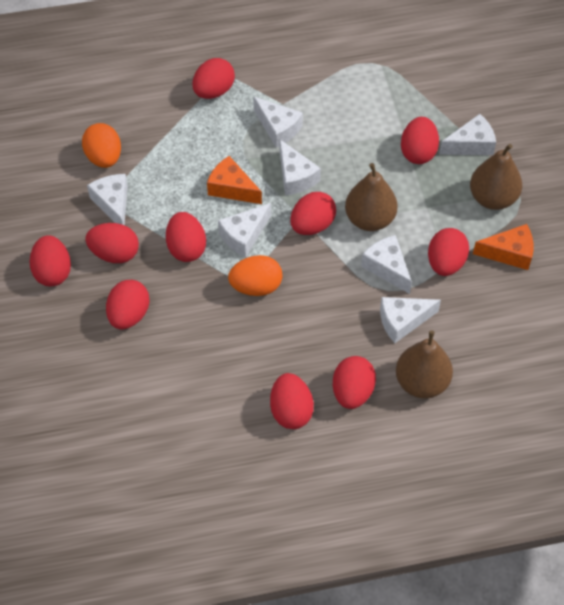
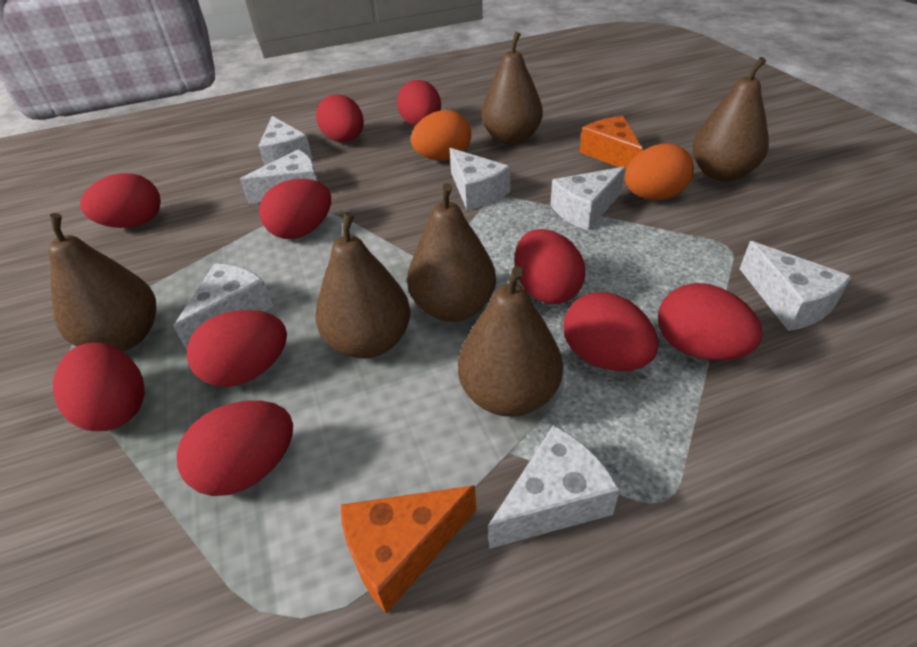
brown pear: 3 -> 6

